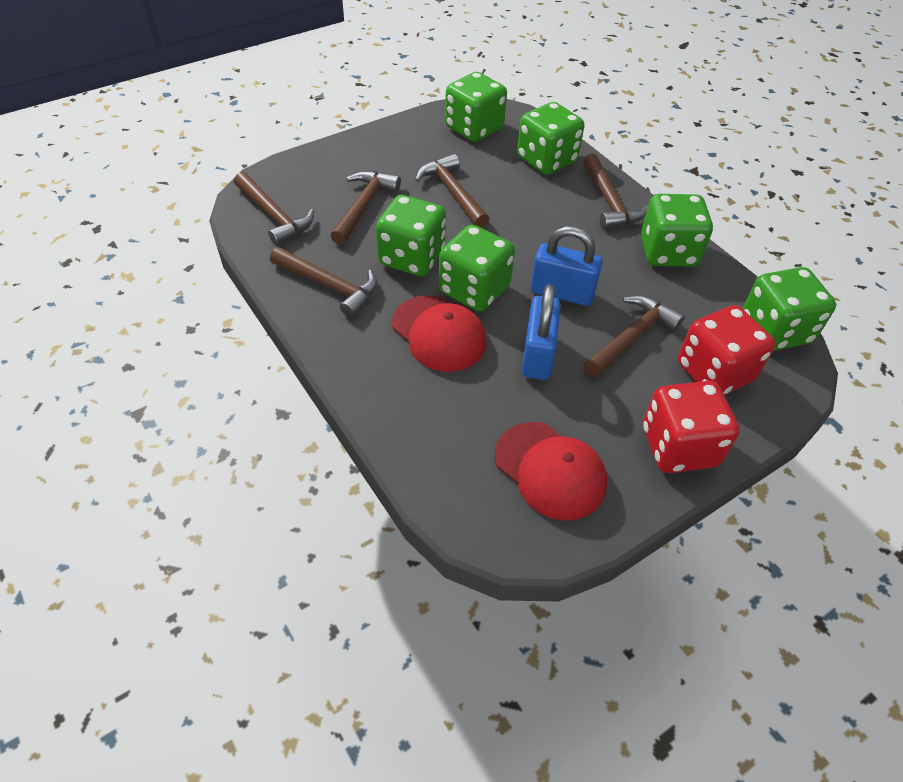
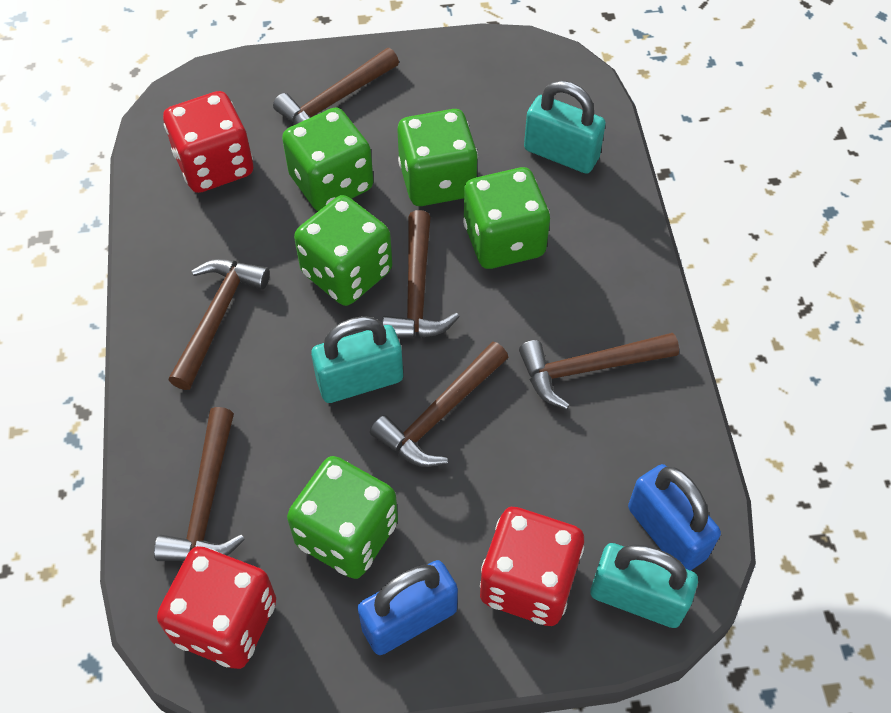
green dice: 6 -> 5
red cap: 2 -> 0
red dice: 2 -> 3
turquoise padlock: 0 -> 3

